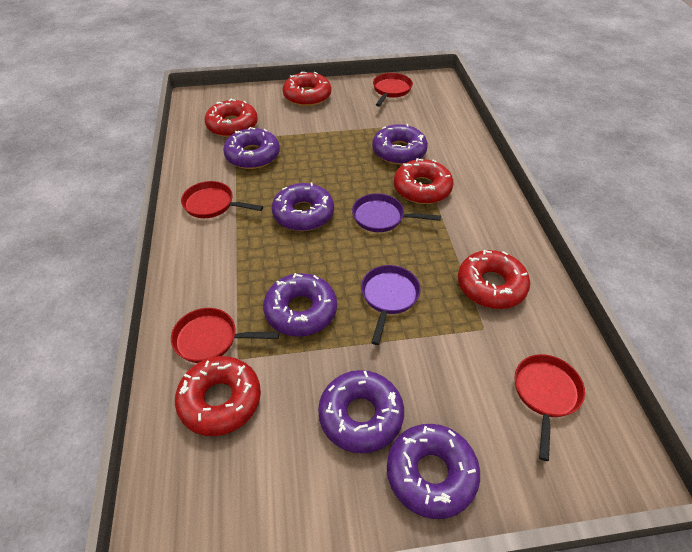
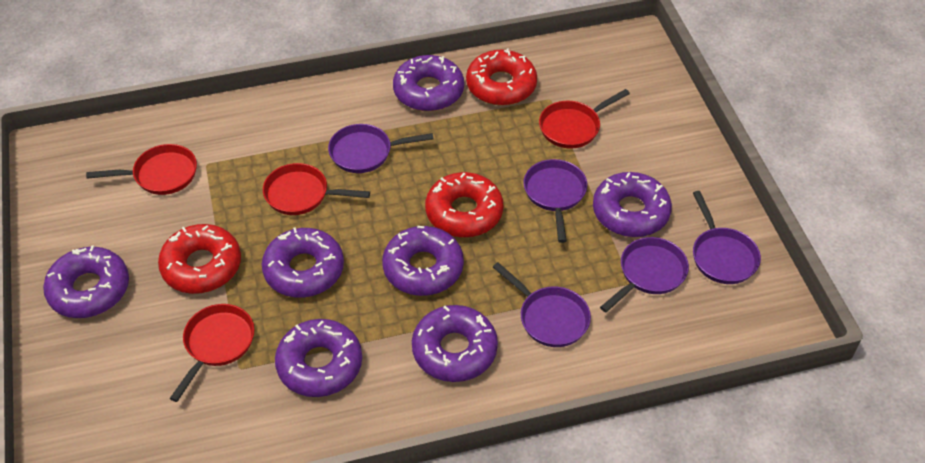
purple donut: 6 -> 7
purple pan: 2 -> 5
red donut: 5 -> 3

